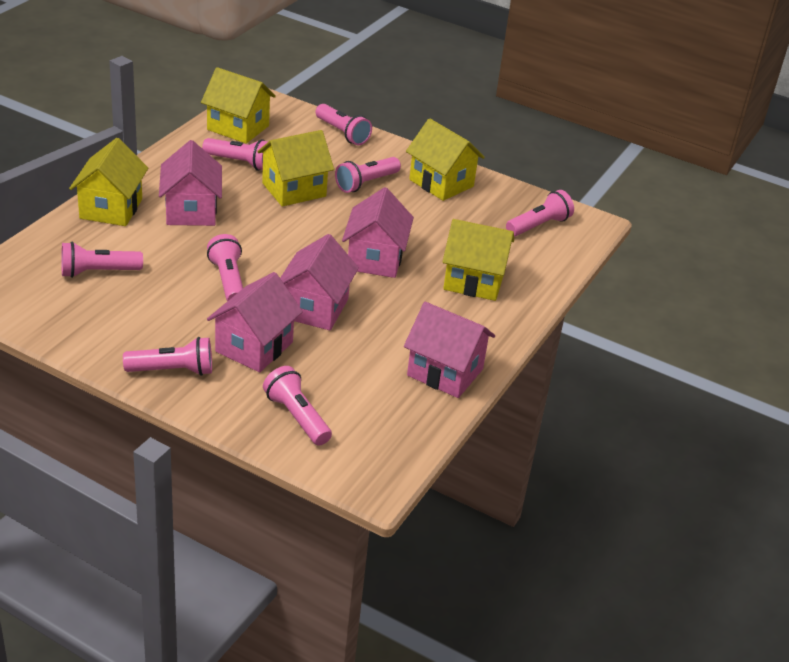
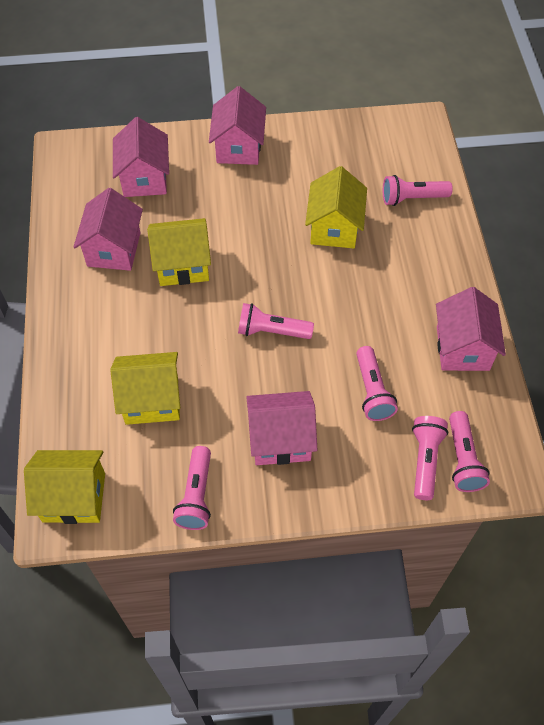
pink flashlight: 8 -> 6
yellow house: 5 -> 4

